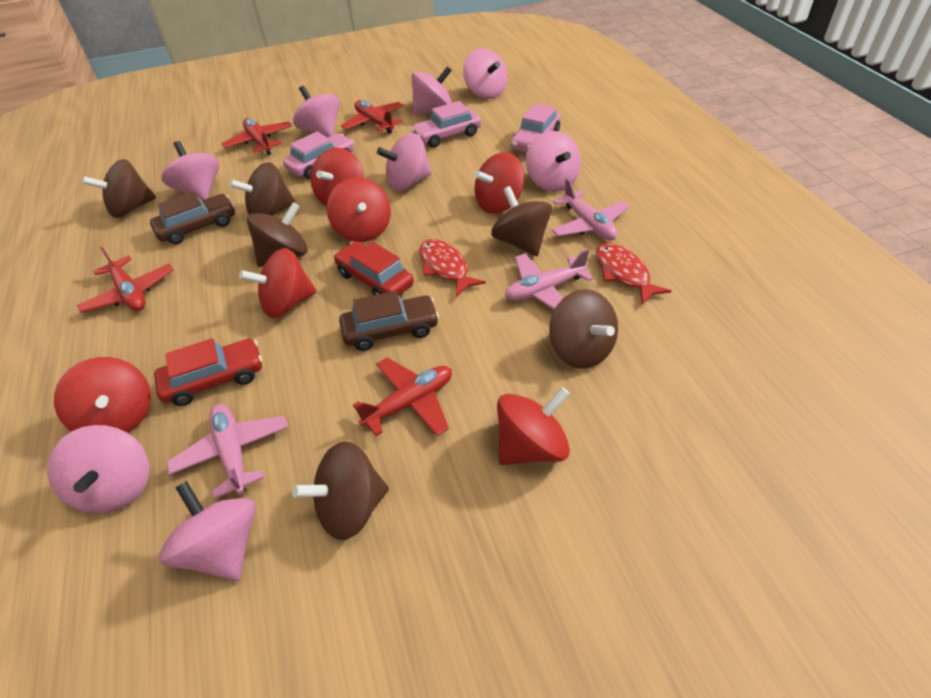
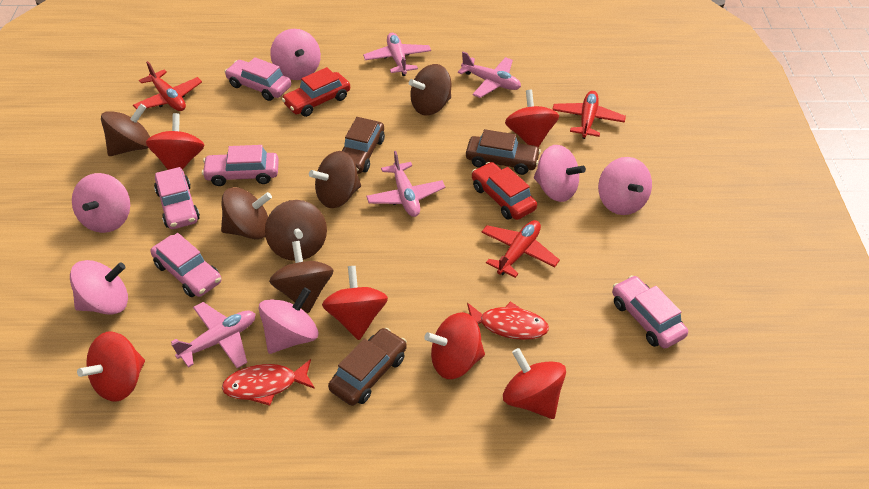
brown car: 2 -> 3
pink car: 3 -> 5
pink plane: 3 -> 4
pink spinning top: 8 -> 6
red plane: 4 -> 3

